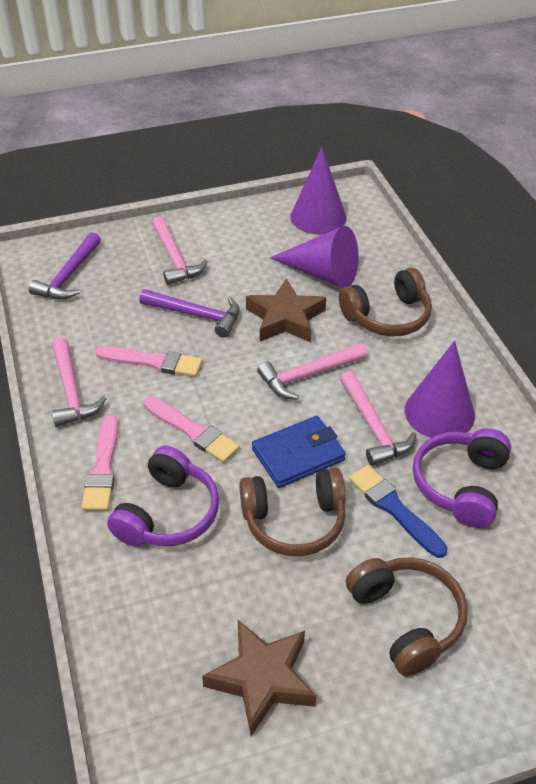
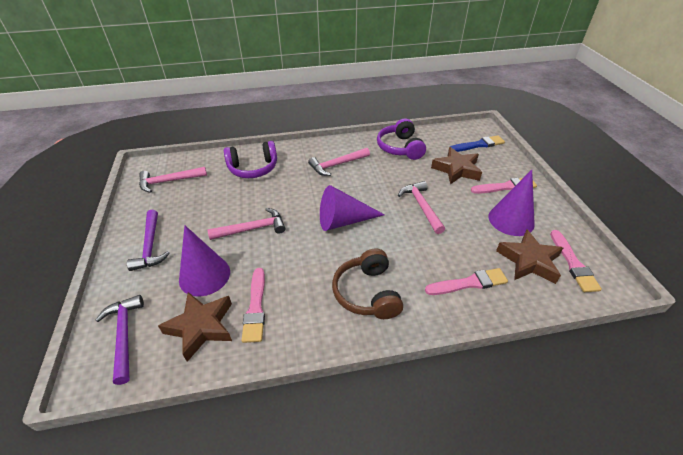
blue wallet: 1 -> 0
brown headphones: 3 -> 1
brown star: 2 -> 3
pink brush: 3 -> 4

